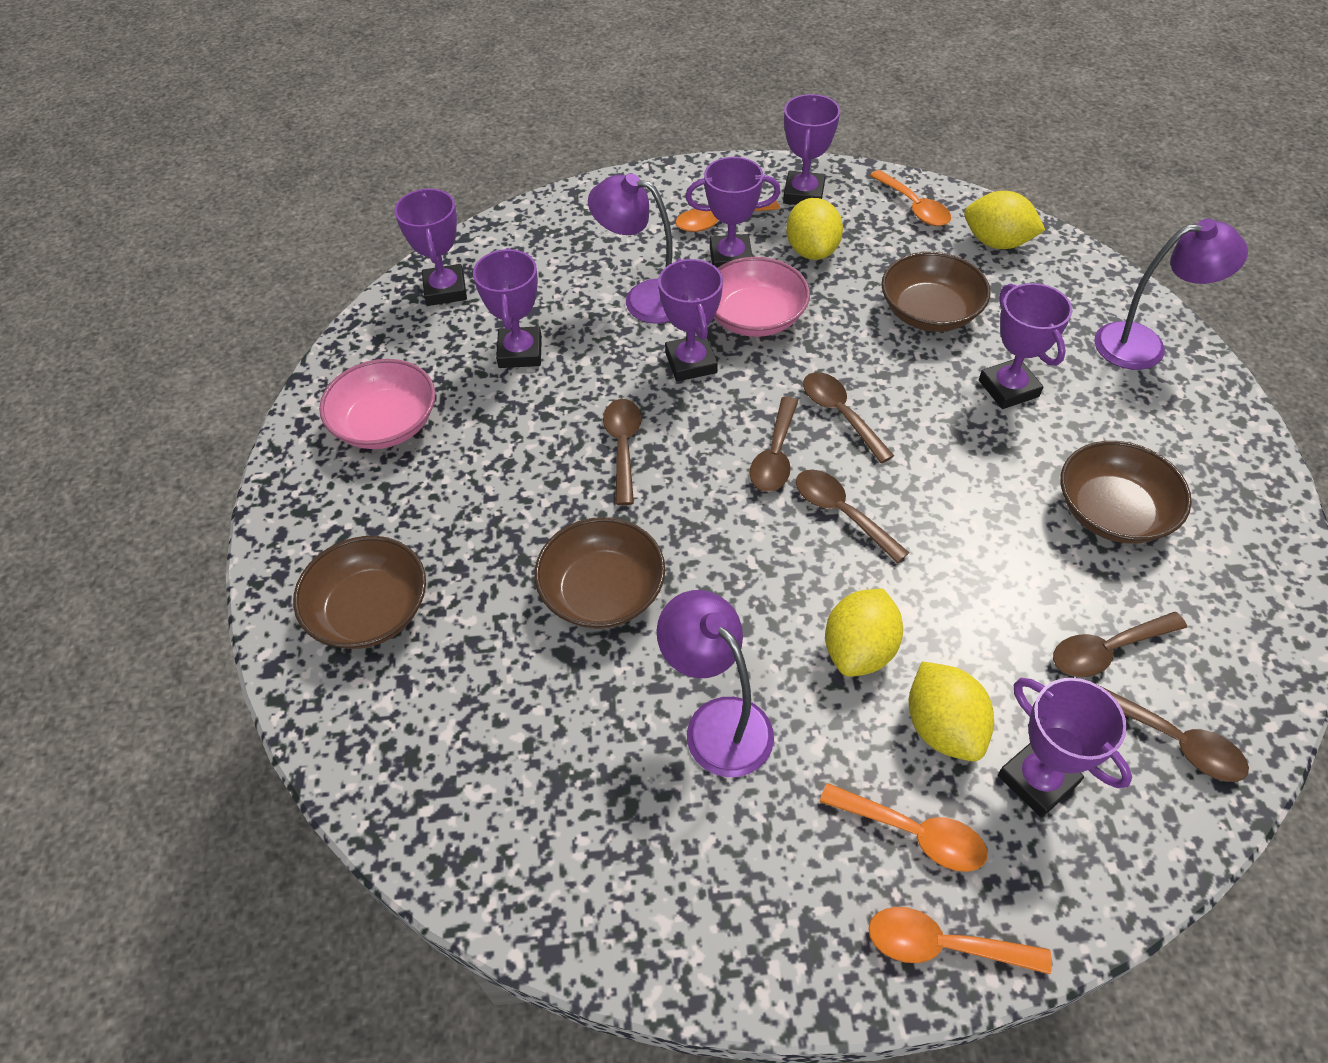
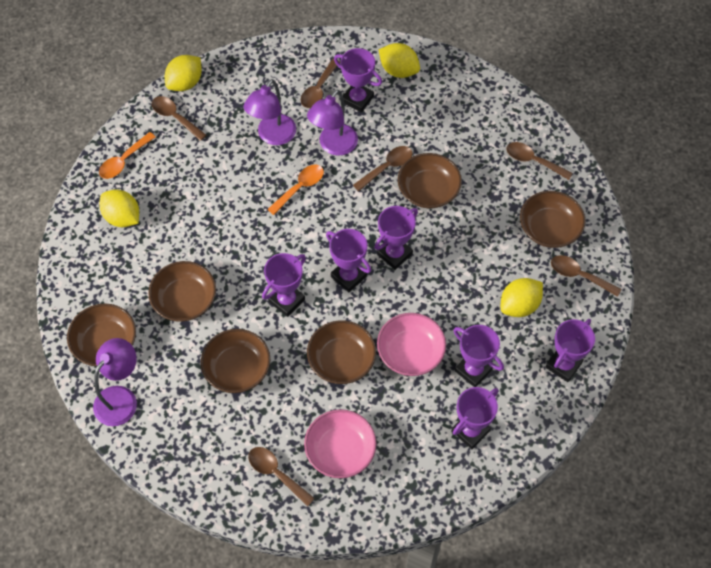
brown bowl: 4 -> 6
orange spoon: 4 -> 2

